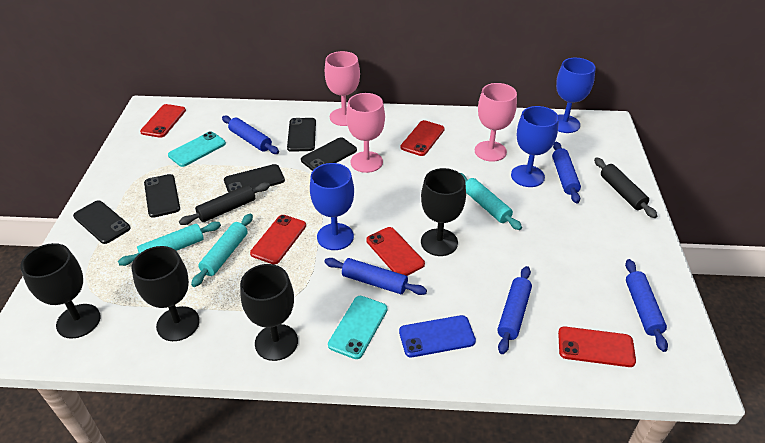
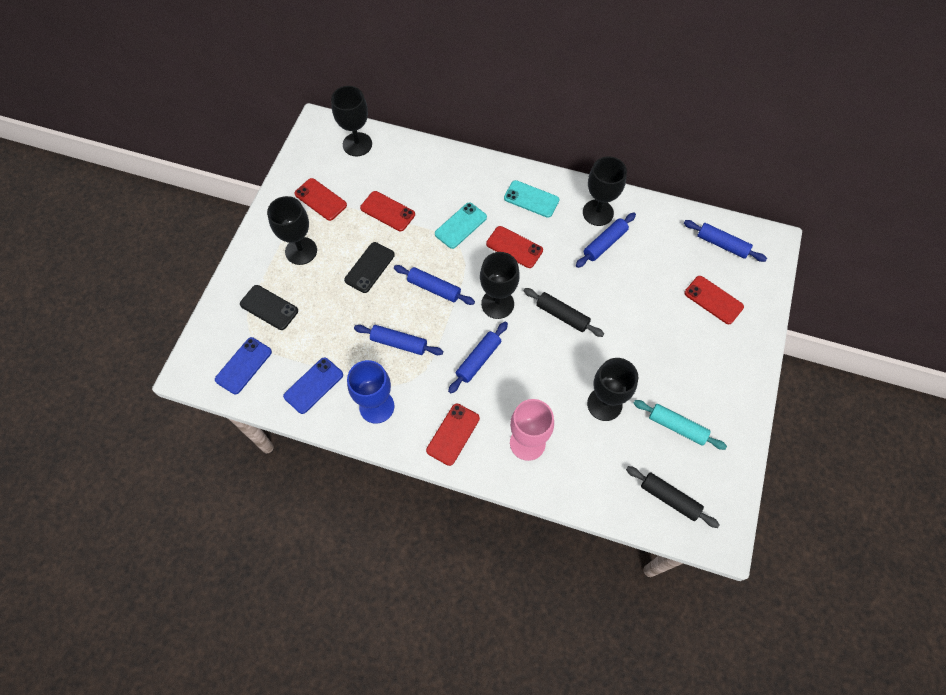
black goblet: 4 -> 5
black phone: 5 -> 2
blue goblet: 3 -> 1
blue phone: 1 -> 2
pink goblet: 3 -> 1
turquoise rolling pin: 3 -> 1

